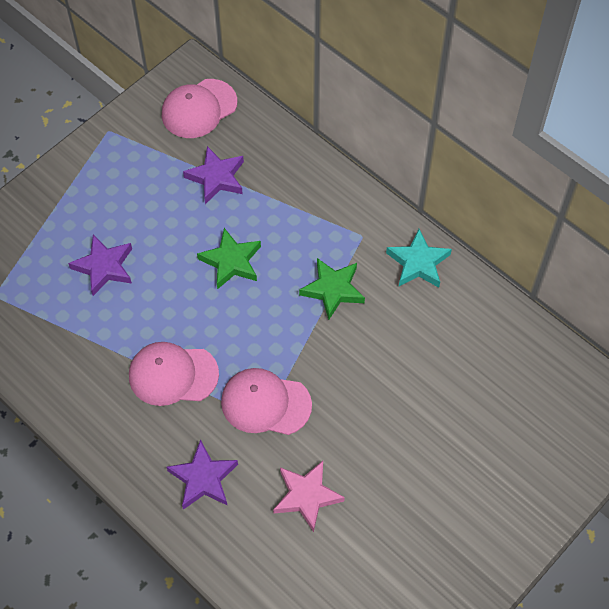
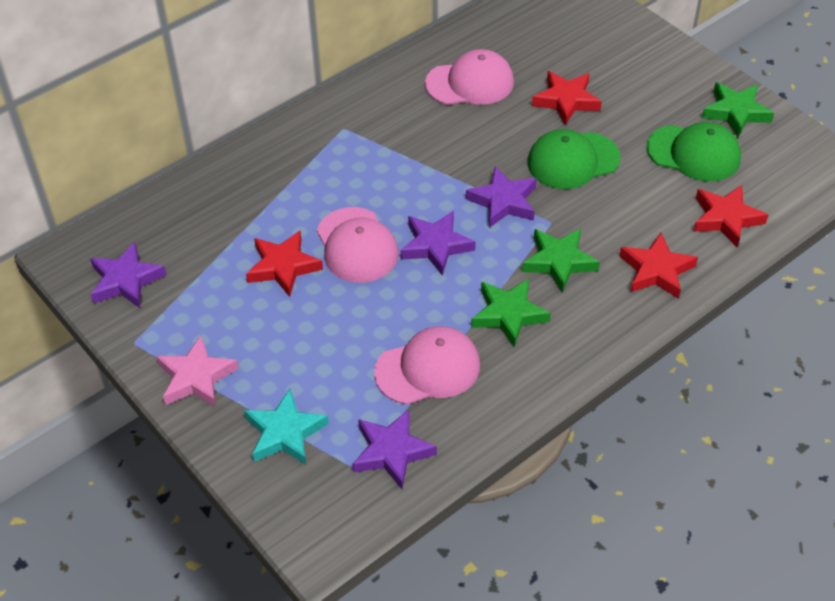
green cap: 0 -> 2
green star: 2 -> 3
purple star: 3 -> 4
red star: 0 -> 4

